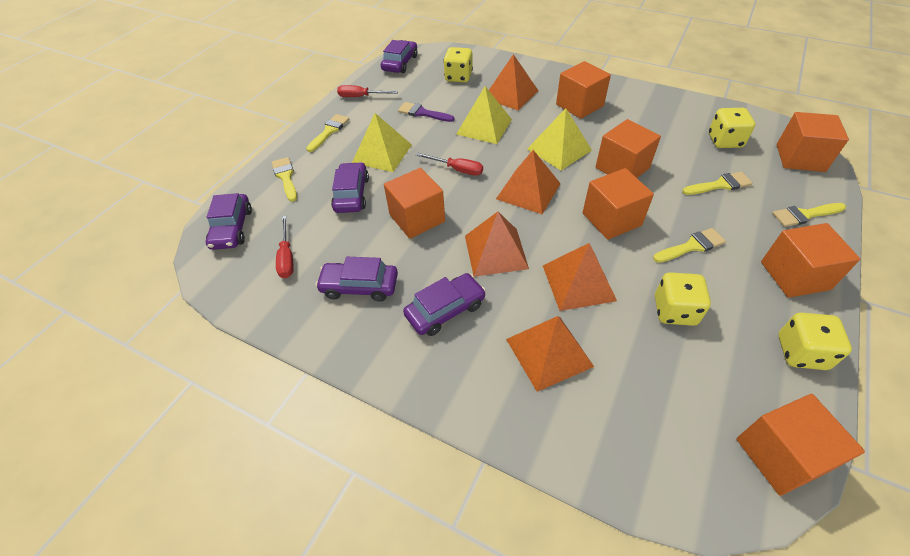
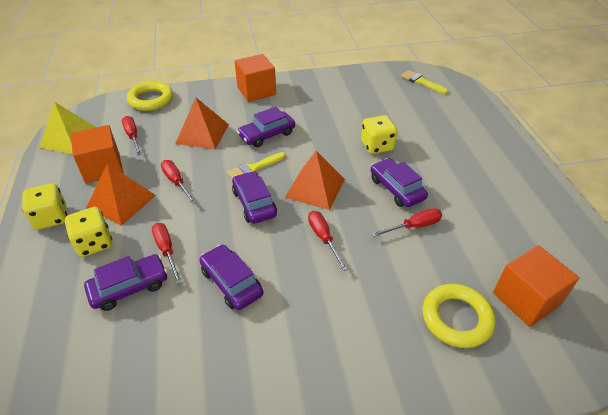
orange cube: 7 -> 3
orange pyramid: 5 -> 3
purple brush: 1 -> 0
red screwdriver: 3 -> 5
yellow brush: 5 -> 2
yellow dice: 4 -> 3
yellow pyramid: 3 -> 1
yellow ring: 0 -> 2

